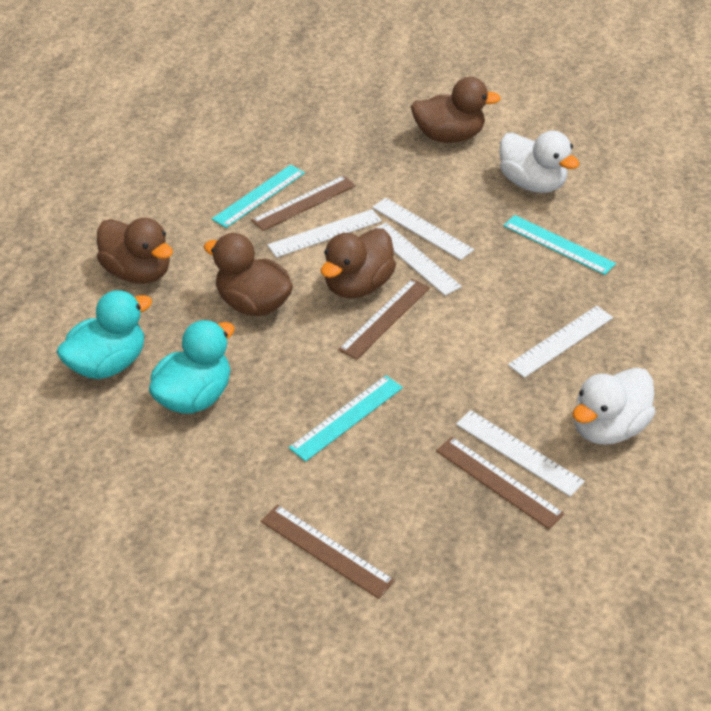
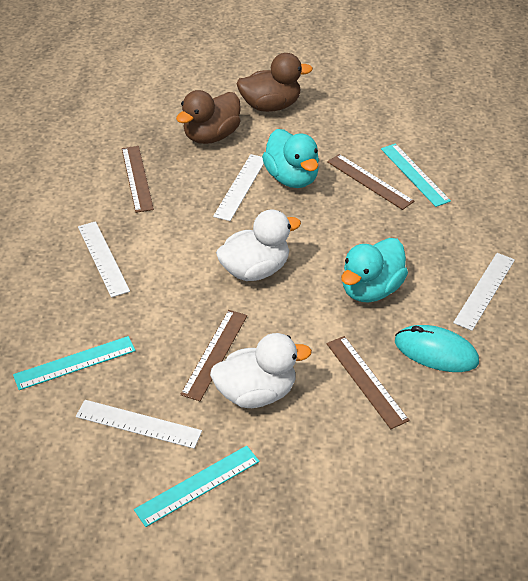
brown duck: 4 -> 2
turquoise mouse: 0 -> 1
white ruler: 5 -> 4

